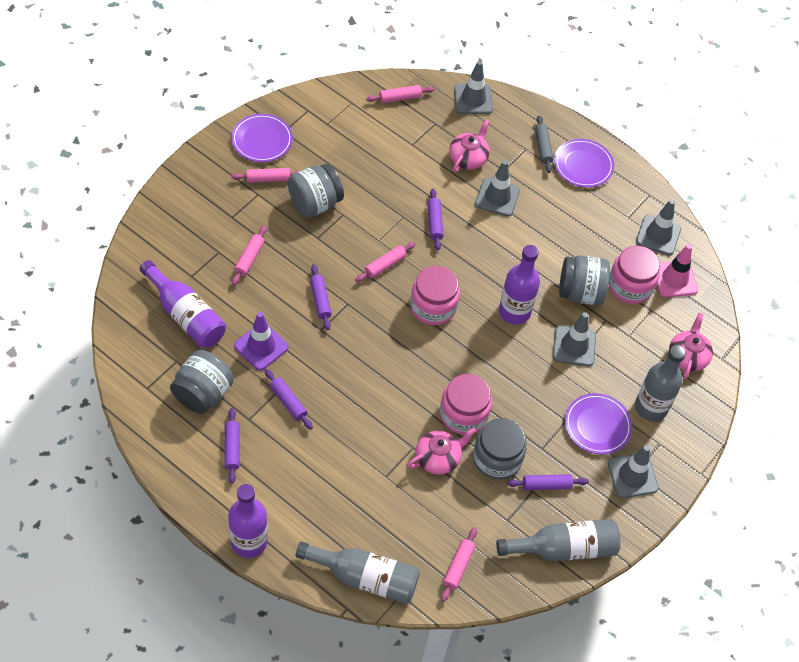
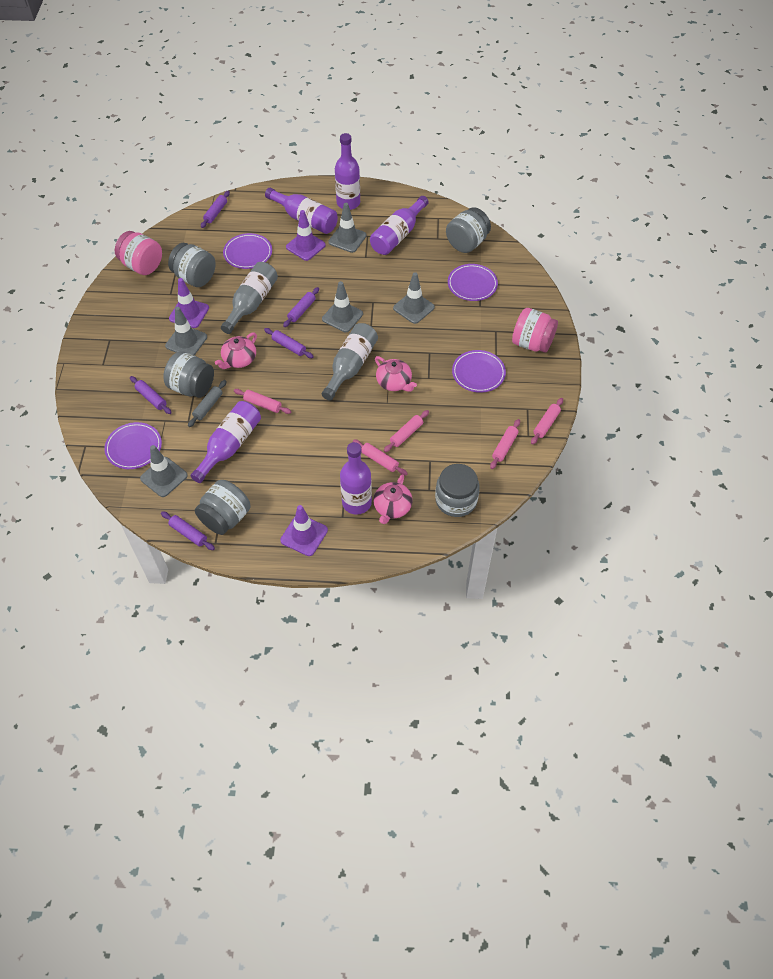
grey bottle: 3 -> 2
grey jar: 4 -> 5
pink jar: 3 -> 2
pink traffic cone: 1 -> 0
purple bottle: 3 -> 5
purple plate: 3 -> 4
purple traffic cone: 1 -> 3

